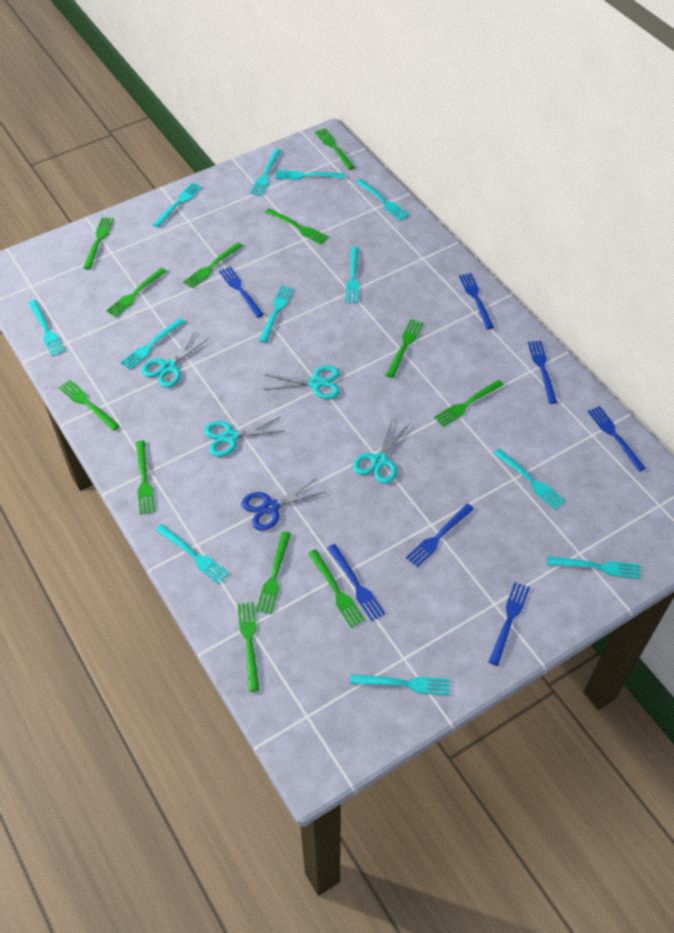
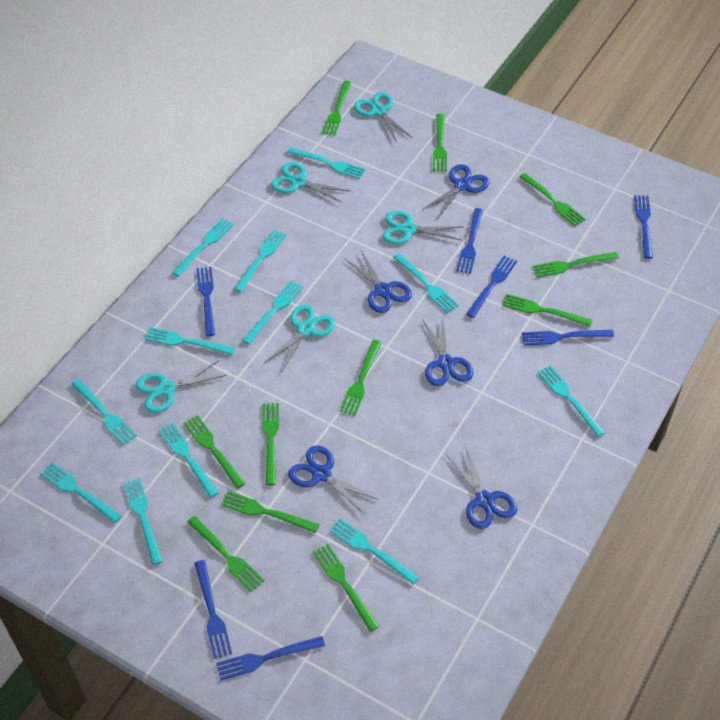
blue scissors: 1 -> 5
green fork: 12 -> 11
turquoise scissors: 4 -> 5

